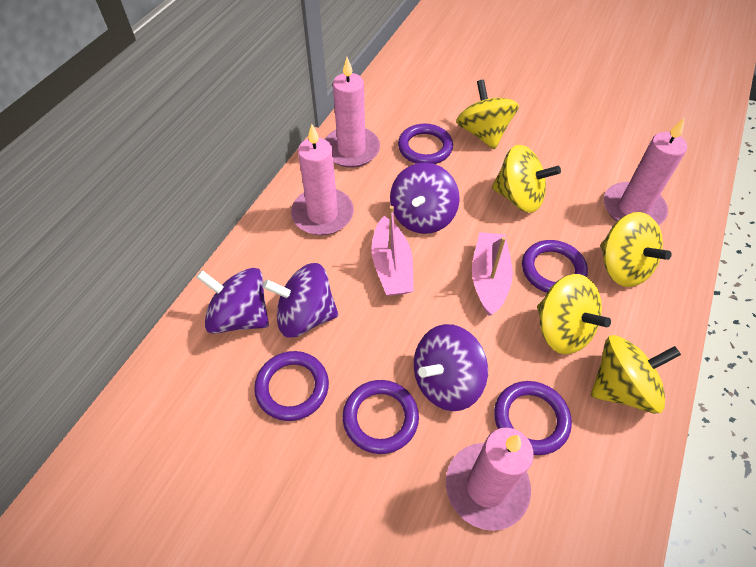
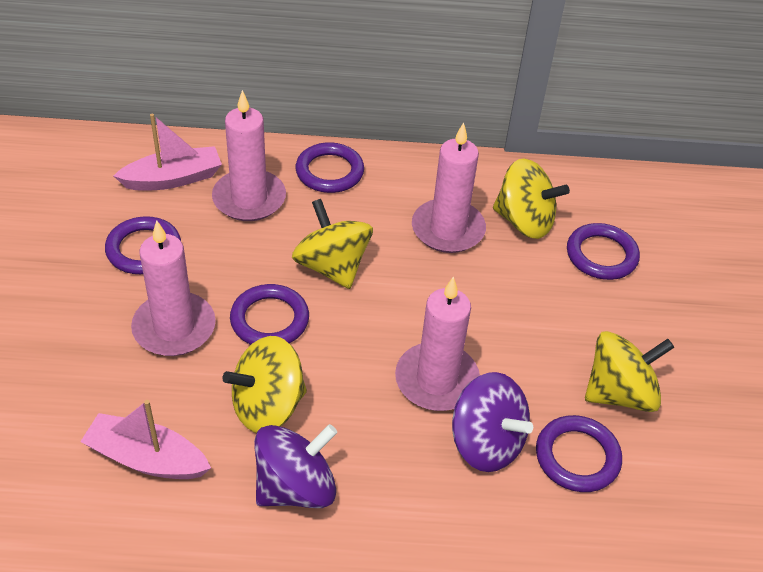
purple spinning top: 4 -> 2
yellow spinning top: 5 -> 4

